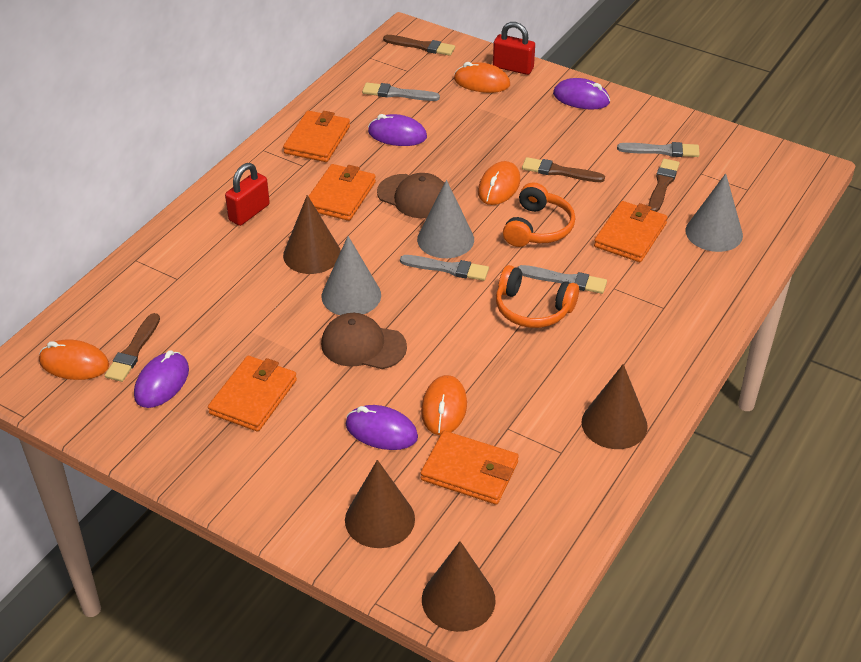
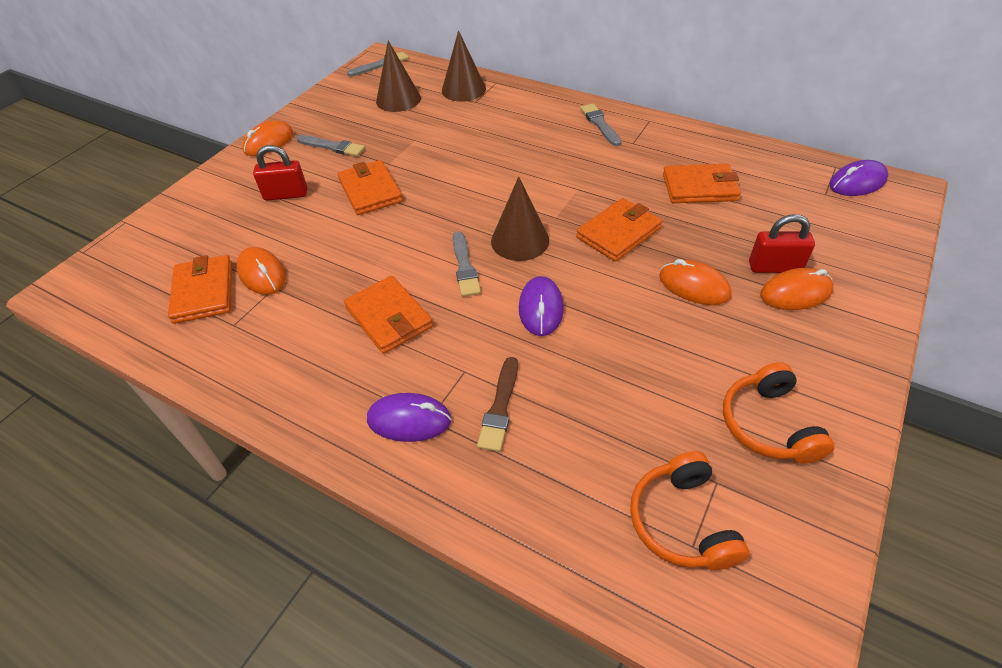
brown brush: 4 -> 1
brown cap: 2 -> 0
brown cone: 4 -> 3
grey cone: 3 -> 0
purple mouse: 4 -> 3

